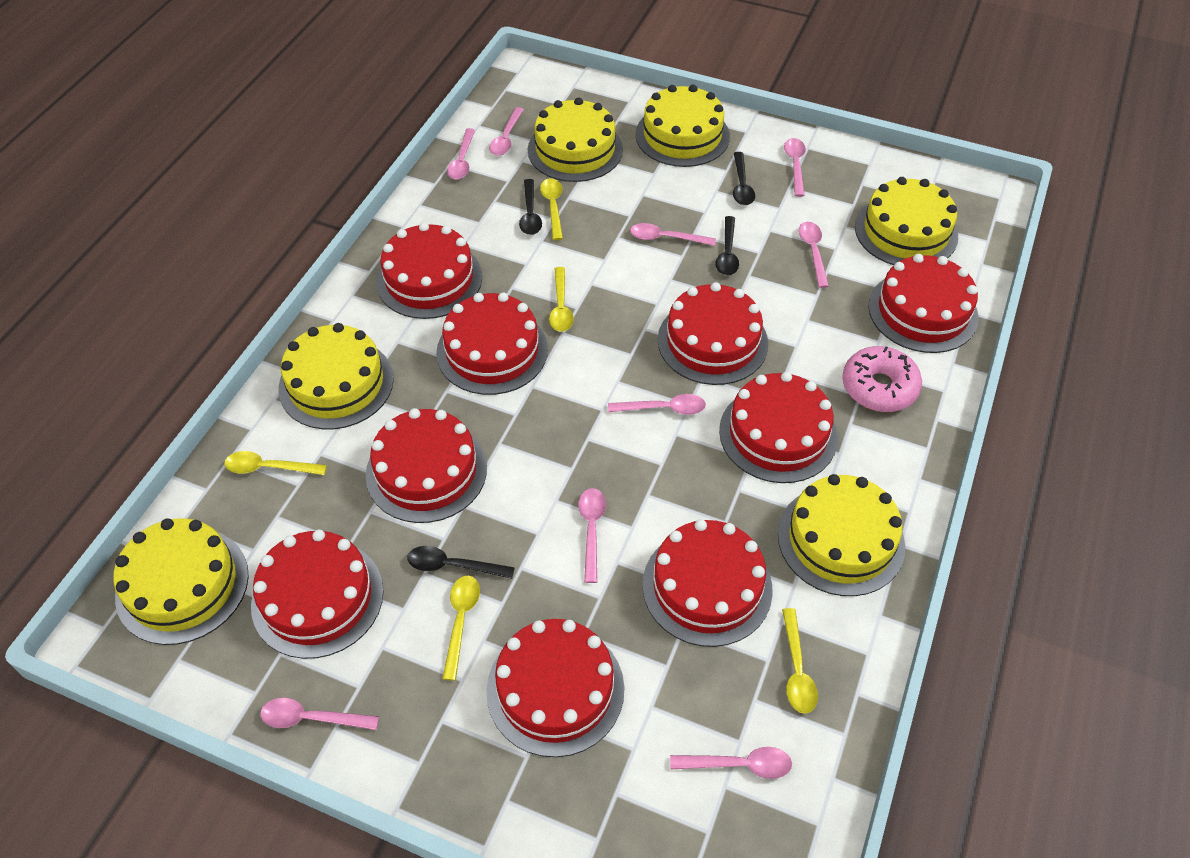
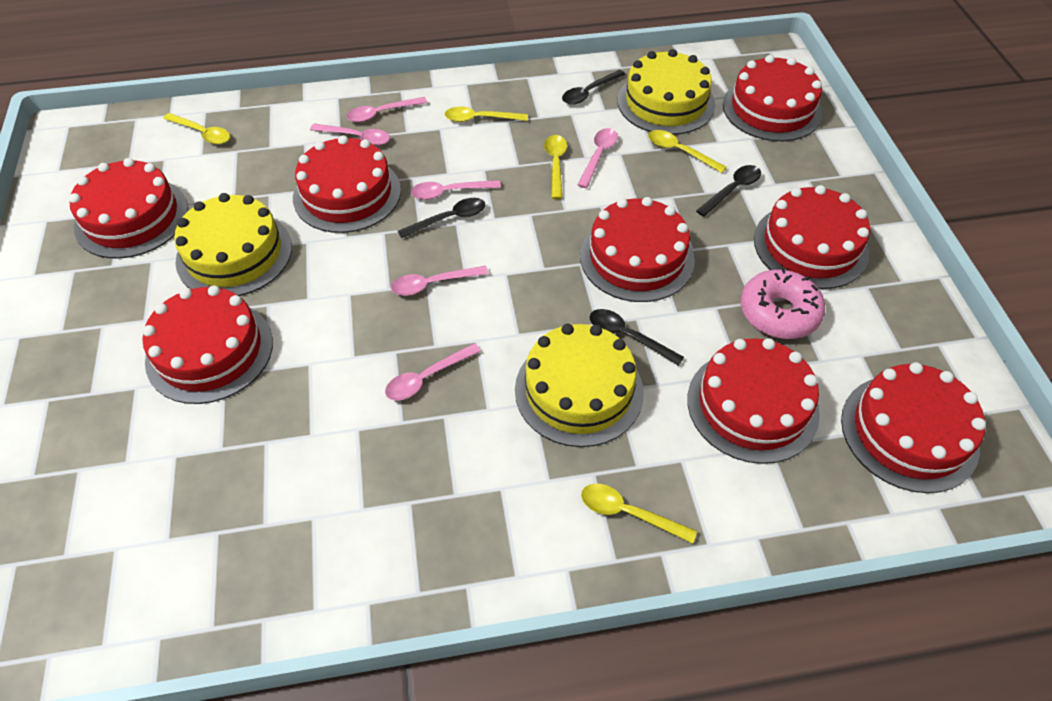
pink spoon: 9 -> 6
red cake: 9 -> 8
yellow cake: 6 -> 3

